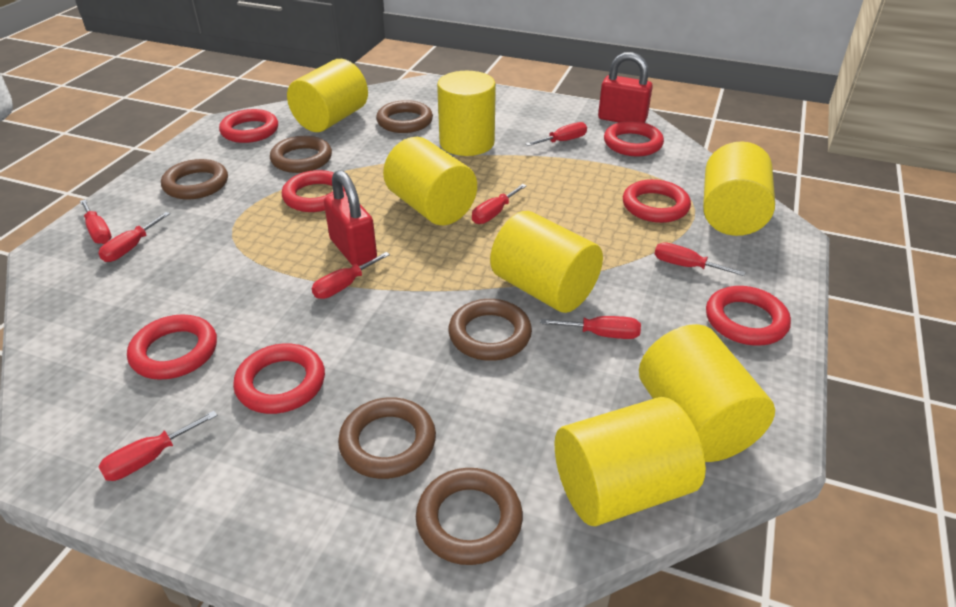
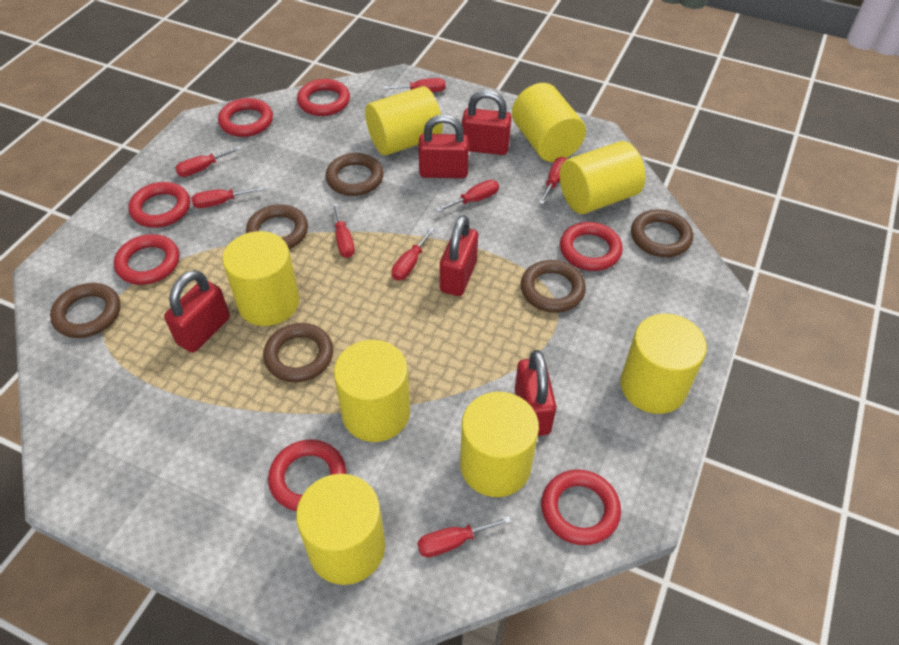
red padlock: 2 -> 5
yellow cylinder: 7 -> 8

